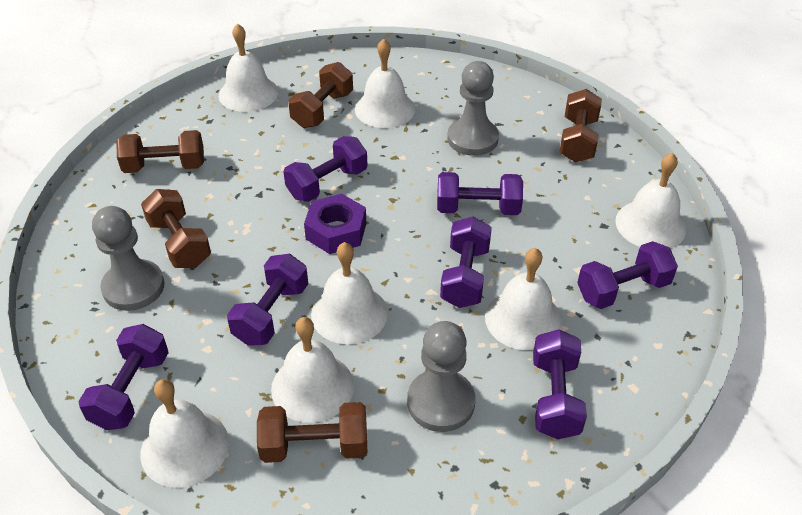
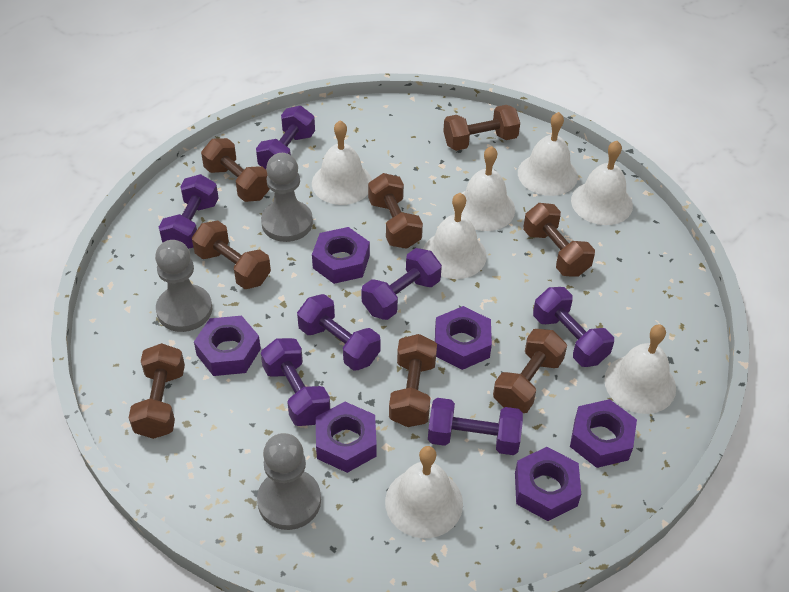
brown dumbbell: 5 -> 8
purple nut: 1 -> 6

